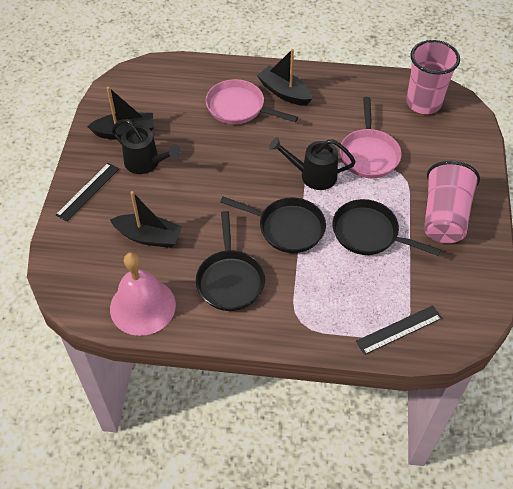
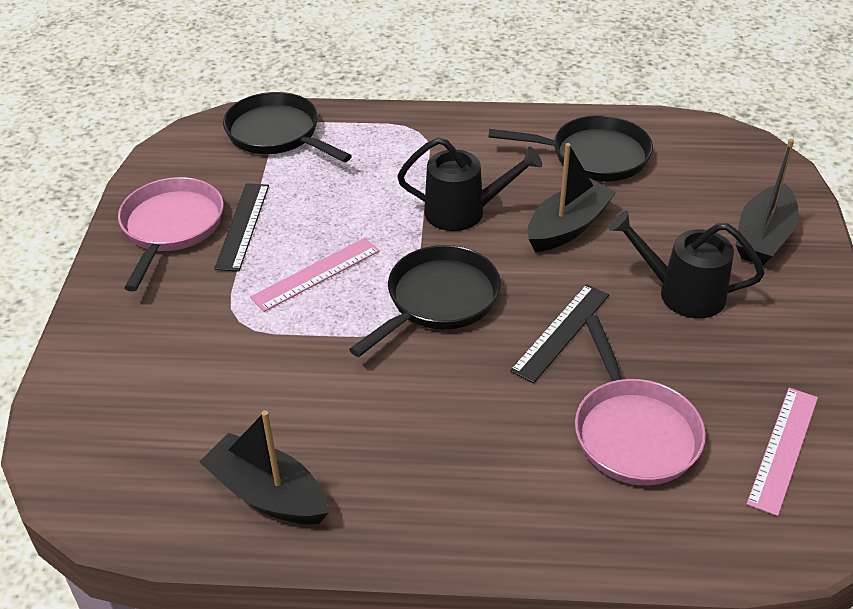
pink bell: 1 -> 0
pink cup: 2 -> 0
pink ruler: 0 -> 2

